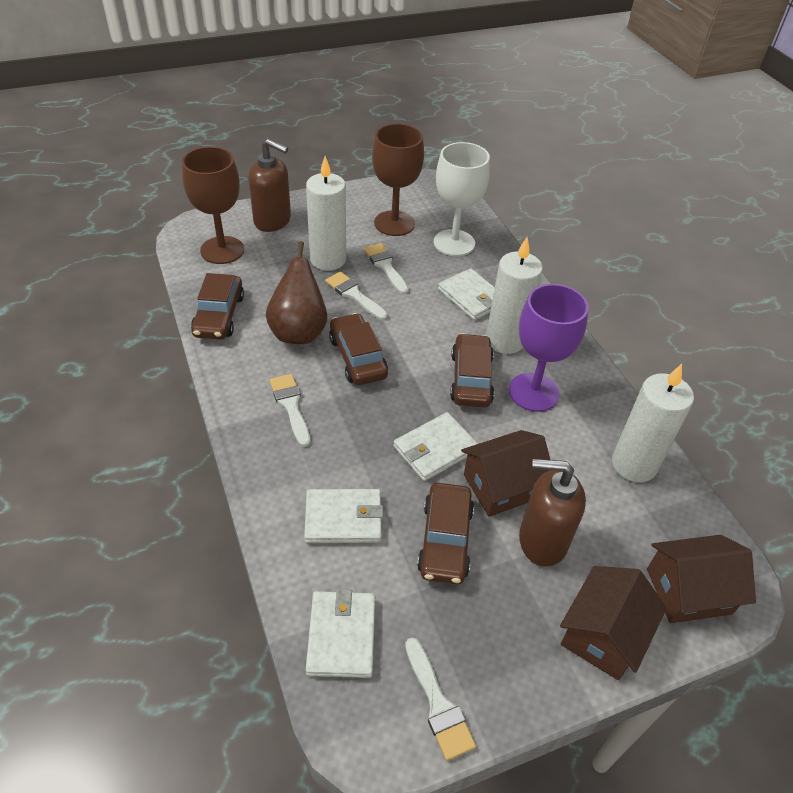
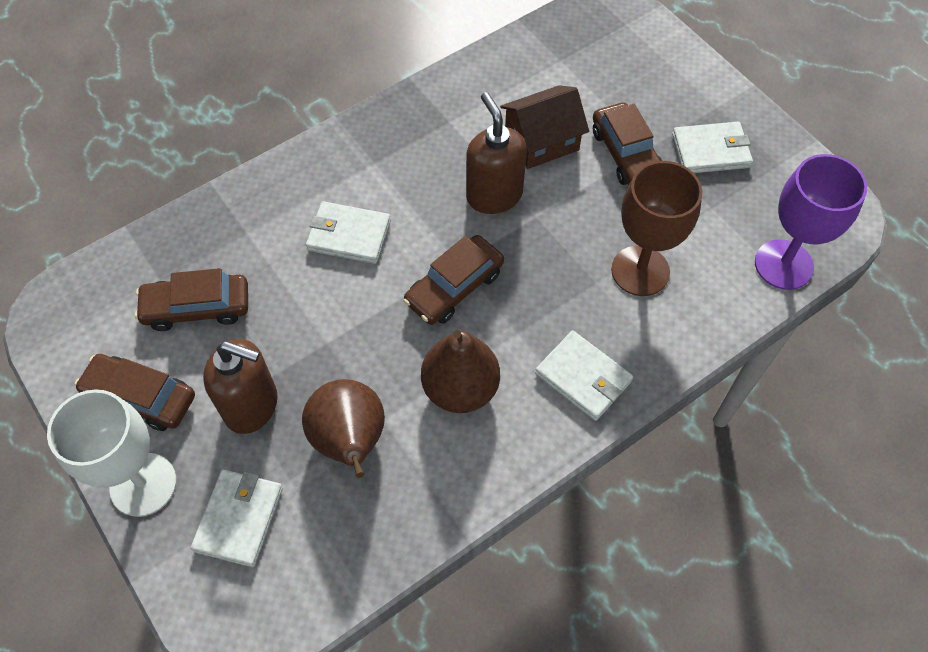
brown goblet: 2 -> 1
brown house: 3 -> 1
brown pear: 1 -> 2
white brush: 4 -> 0
white candle: 3 -> 0

